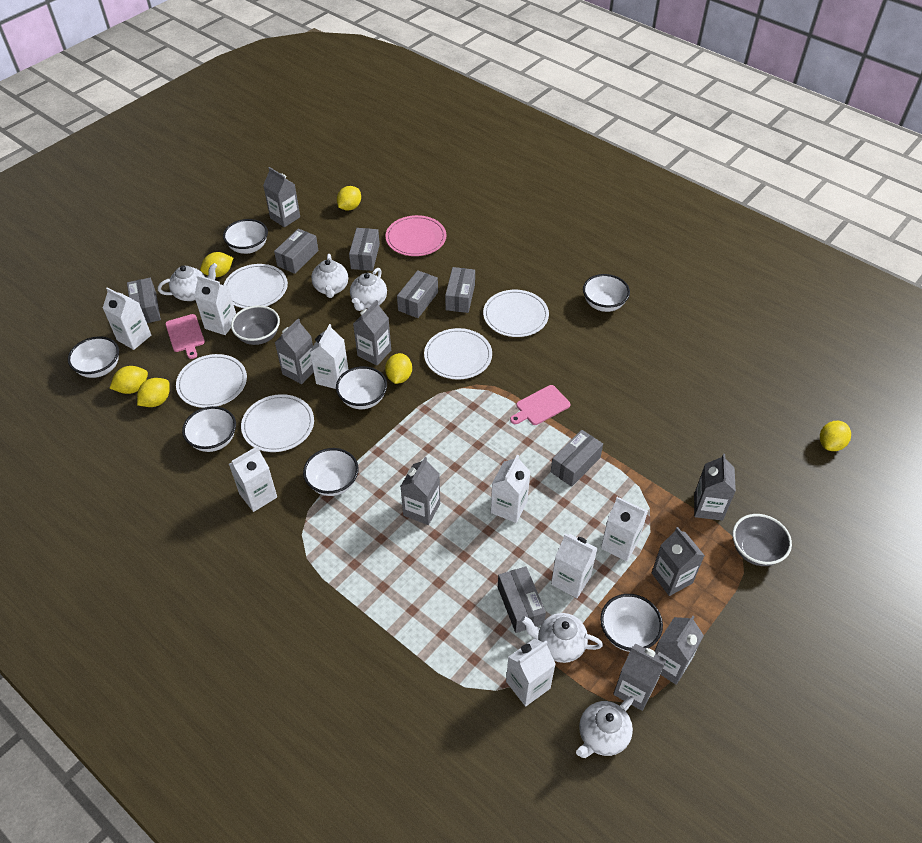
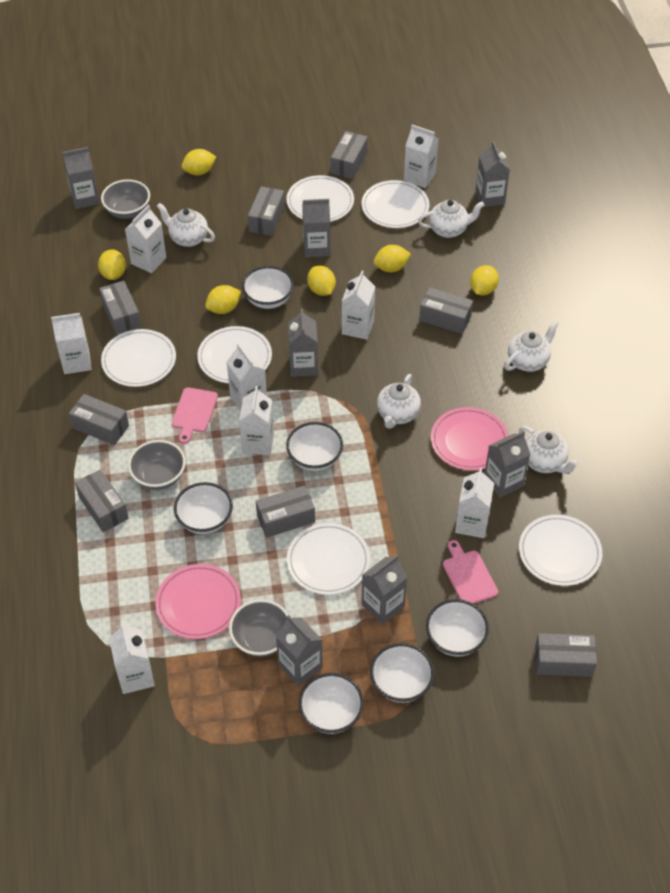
grey bowl: 2 -> 3
grey box: 7 -> 8
grey carton: 8 -> 7
pink plate: 1 -> 2
white bowl: 7 -> 6
white plate: 5 -> 6

